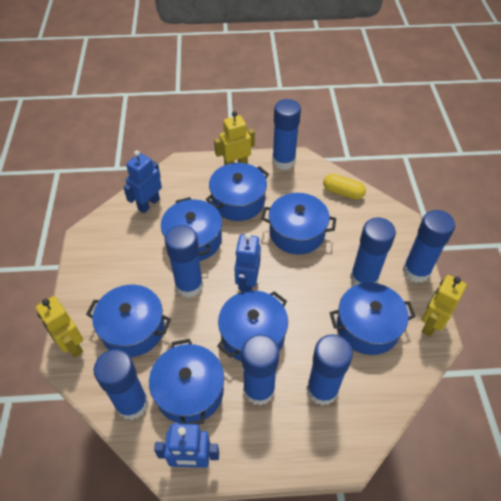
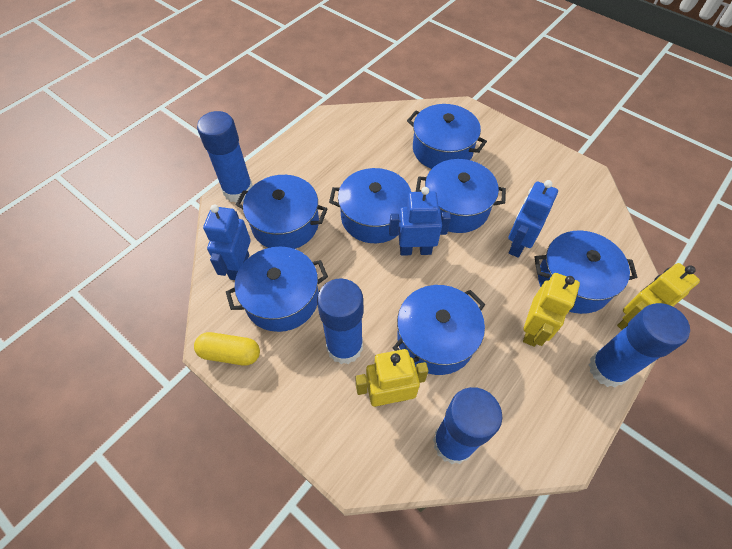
blue glue stick: 7 -> 4

